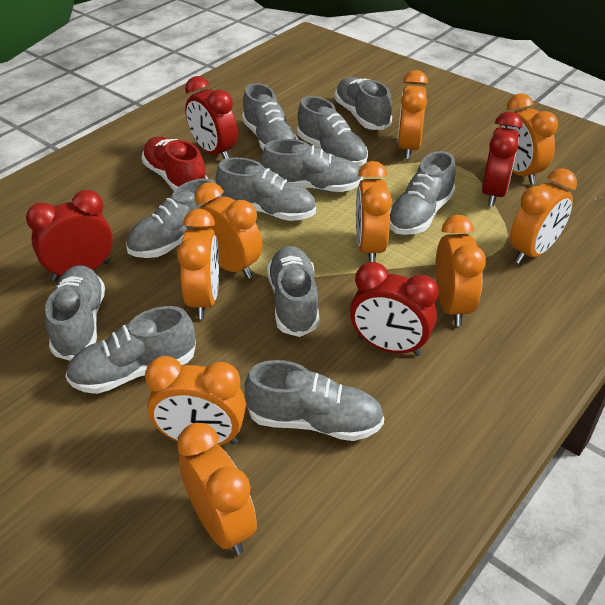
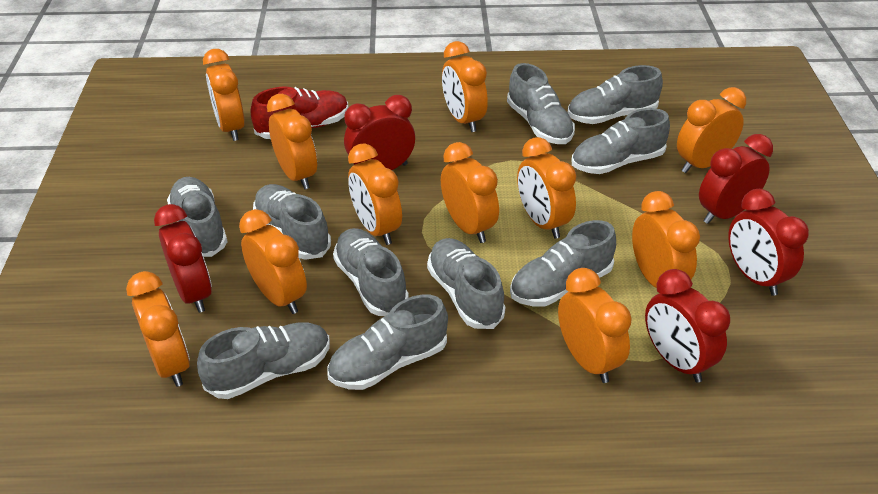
grey shoe: 11 -> 10
orange clock: 9 -> 11
red clock: 4 -> 5

